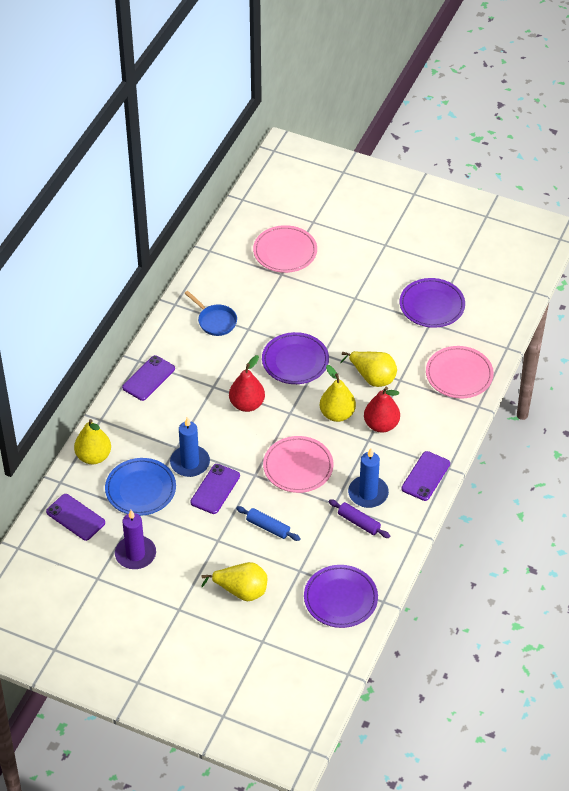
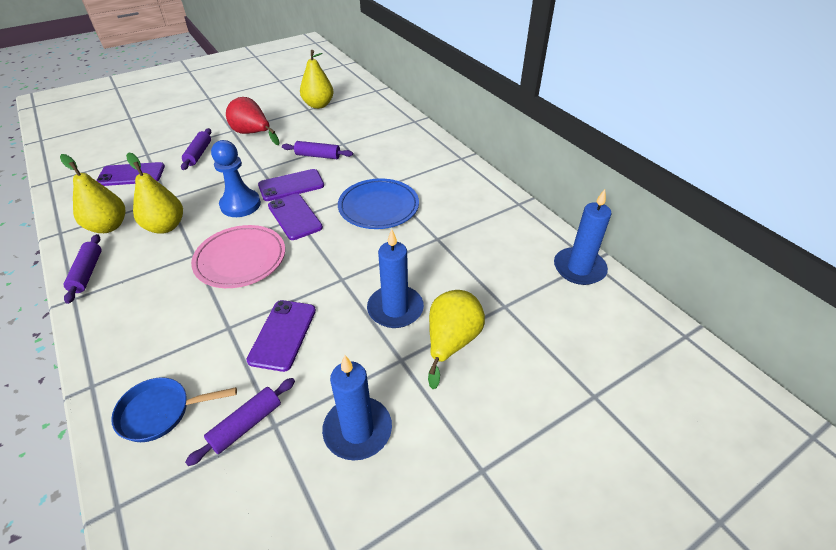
blue candle: 2 -> 3
blue pawn: 0 -> 1
blue rolling pin: 1 -> 0
pink plate: 3 -> 1
purple candle: 1 -> 0
purple plate: 3 -> 0
purple rolling pin: 1 -> 4
red pear: 2 -> 1

